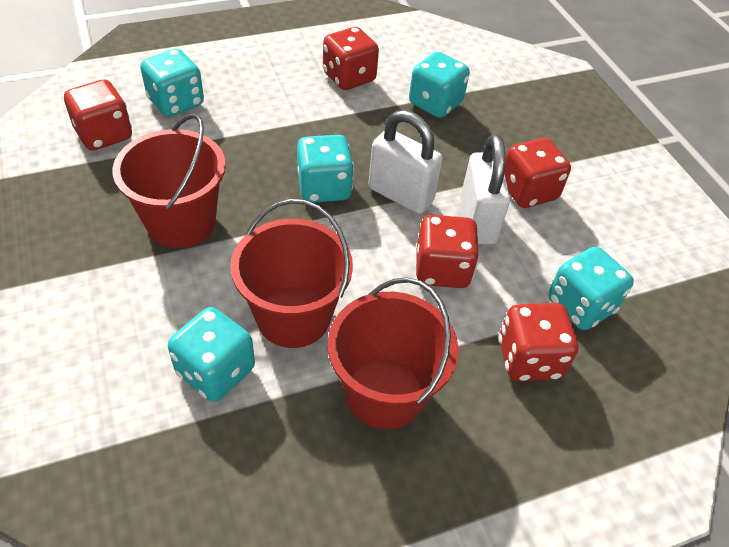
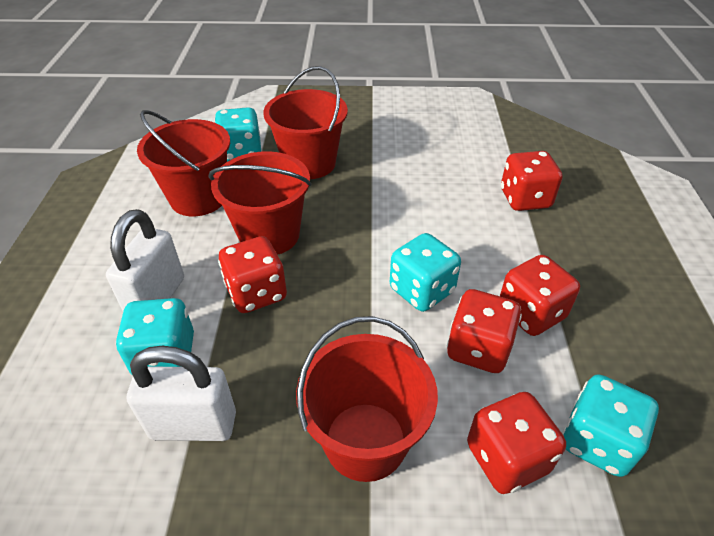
red bucket: 3 -> 4
turquoise dice: 5 -> 4

